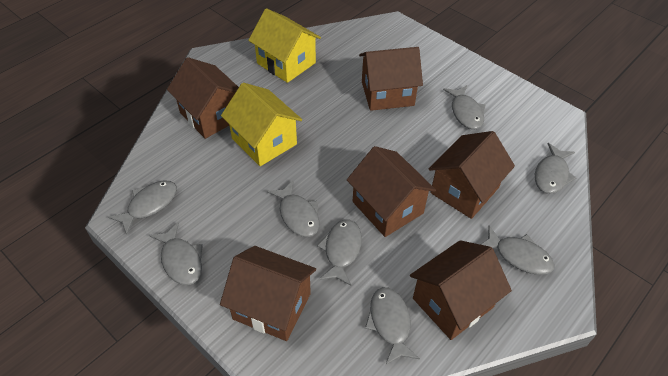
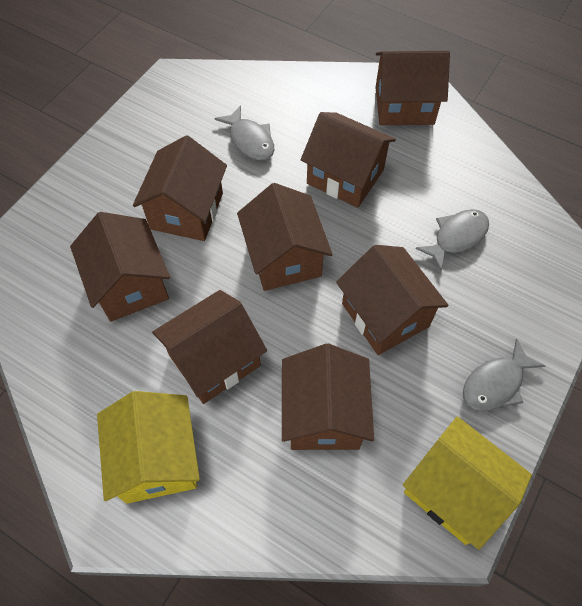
brown house: 6 -> 8
grey fish: 8 -> 3

